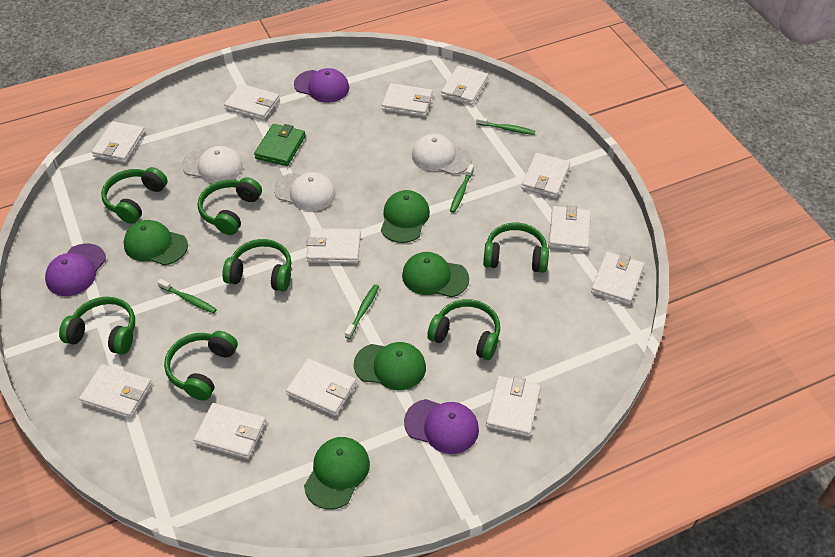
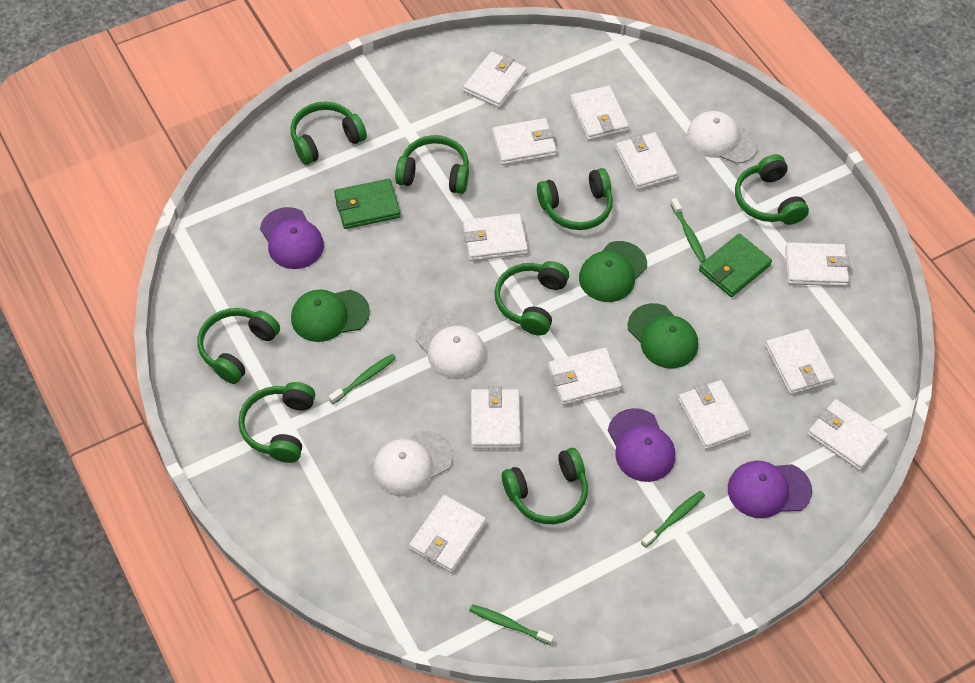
green cap: 5 -> 3
green headphones: 7 -> 8
green wallet: 1 -> 2

